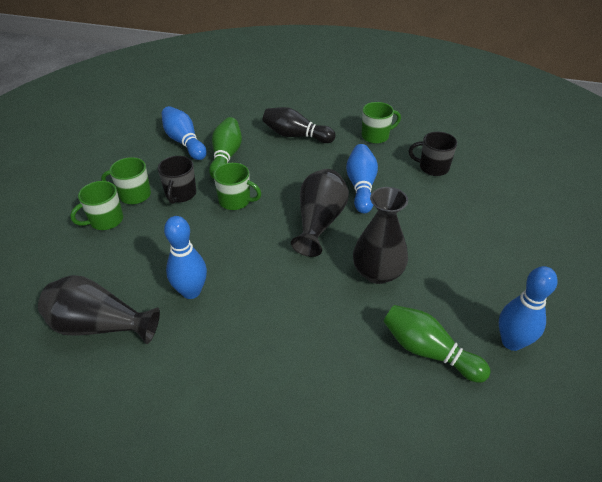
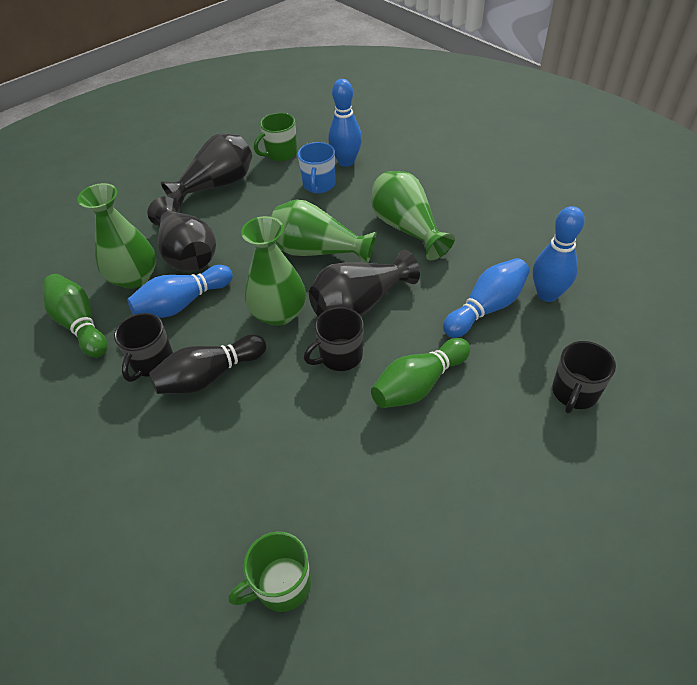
black mug: 2 -> 3
blue mug: 0 -> 1
green mug: 4 -> 2
green vase: 0 -> 4

